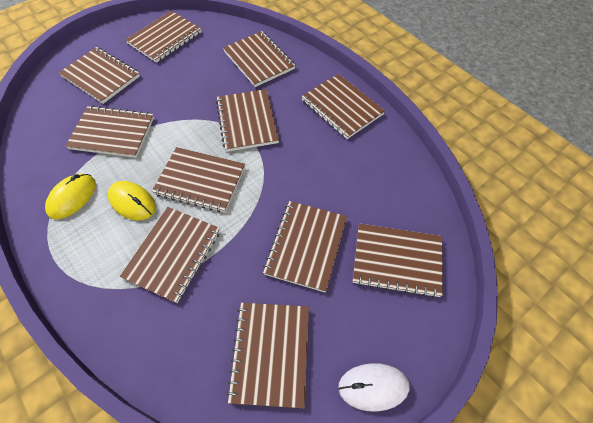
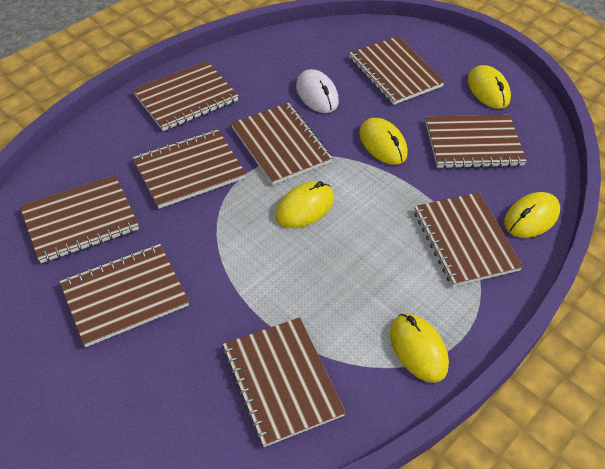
brown notebook: 11 -> 9
yellow mouse: 2 -> 5

